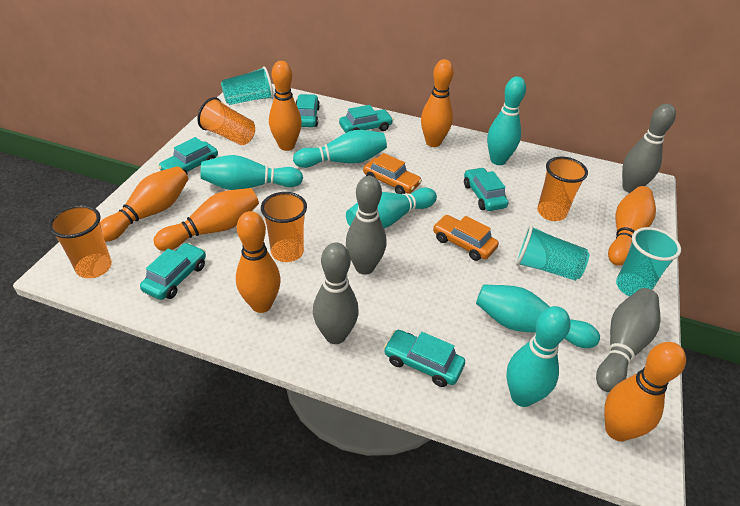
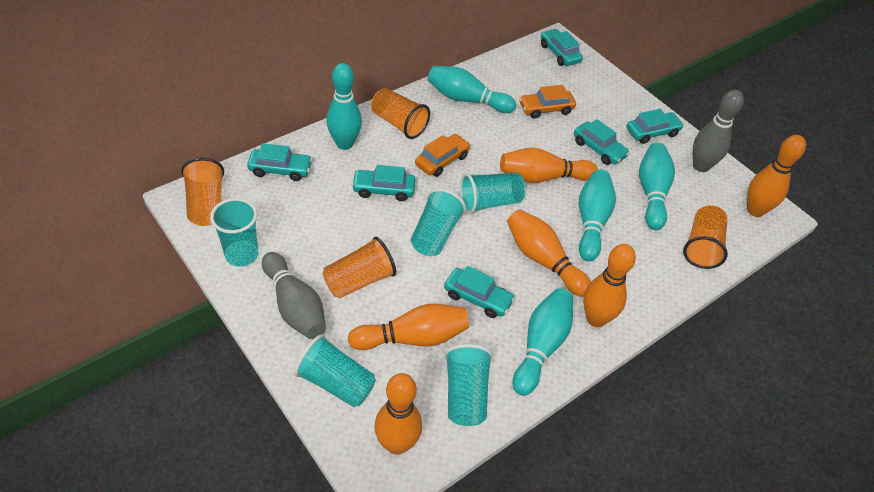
grey bowling pin: 4 -> 2
orange bowling pin: 7 -> 6
turquoise bowling pin: 6 -> 5
turquoise cup: 3 -> 5

